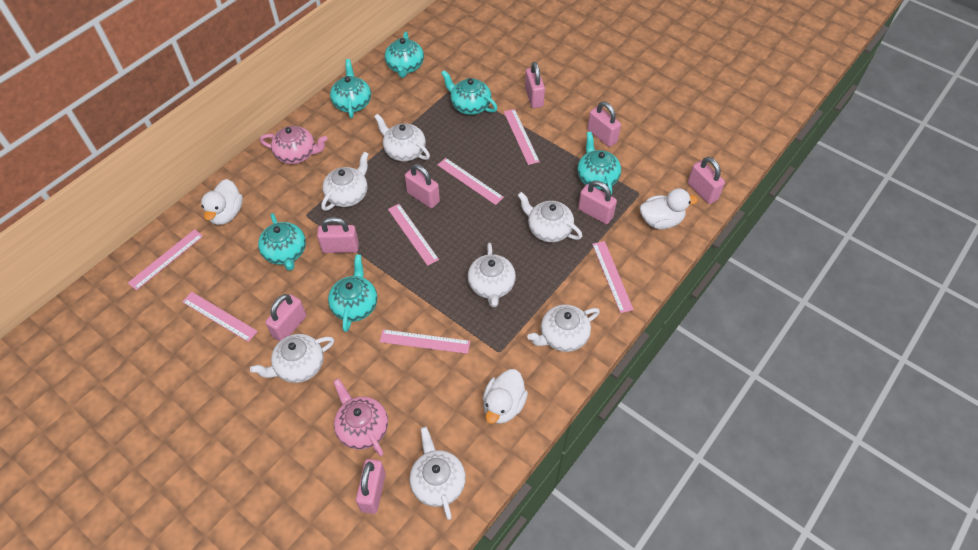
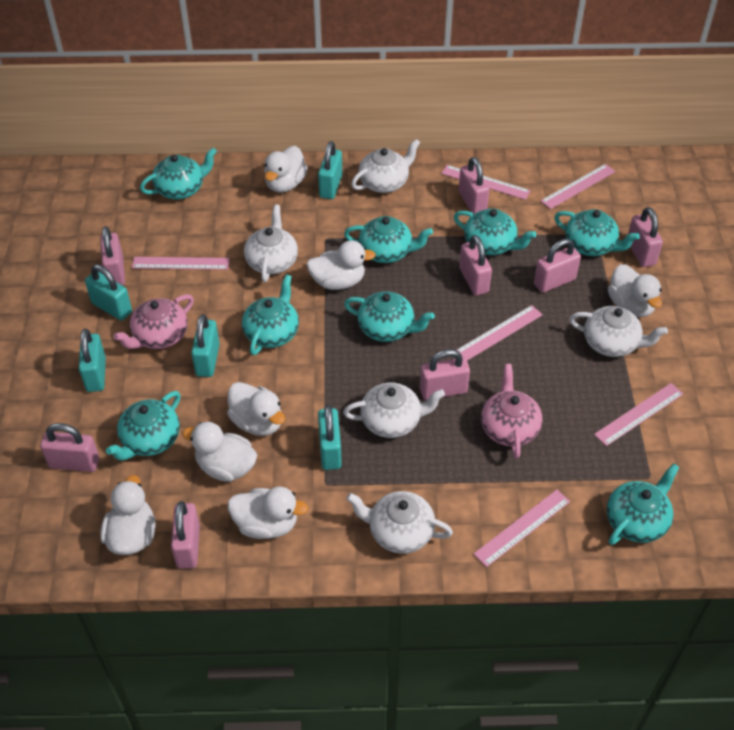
pink ruler: 7 -> 6
turquoise padlock: 0 -> 5
turquoise teapot: 6 -> 8
white duck: 3 -> 7
white teapot: 7 -> 5

